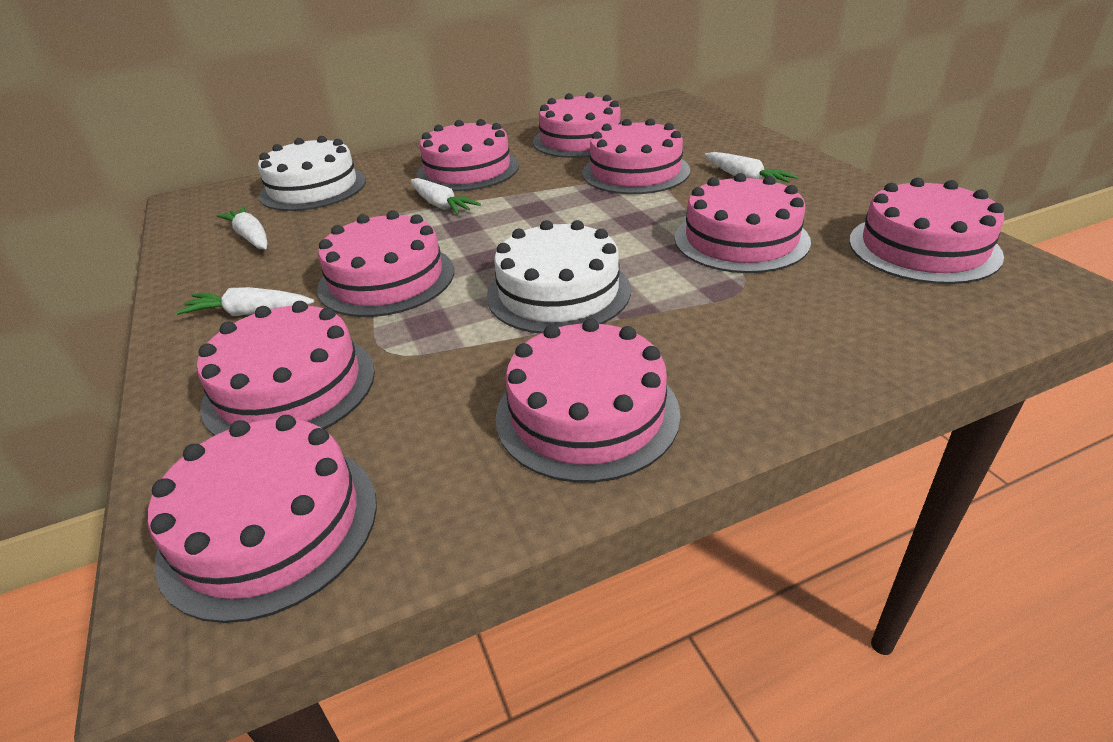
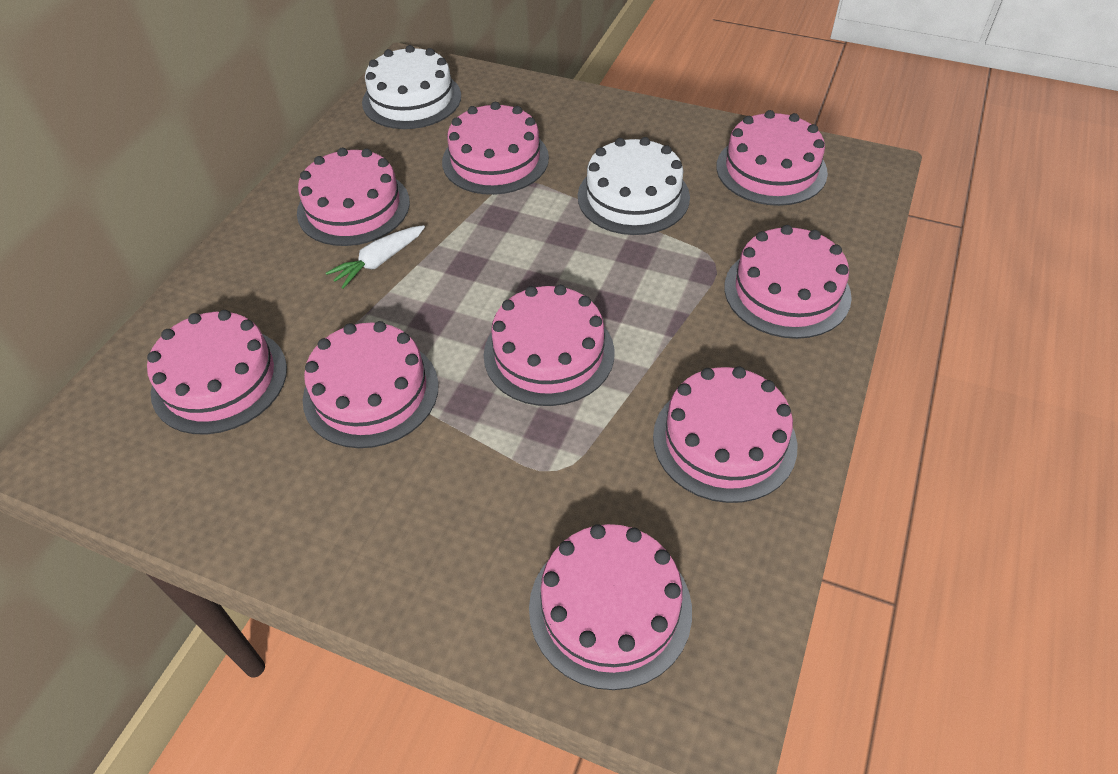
white carrot: 4 -> 1

